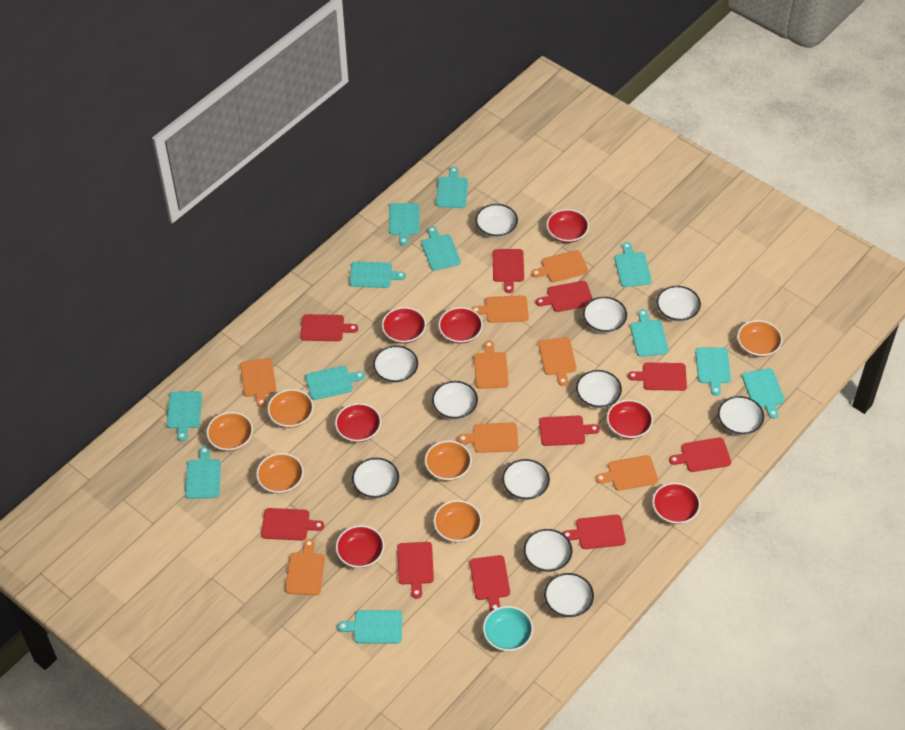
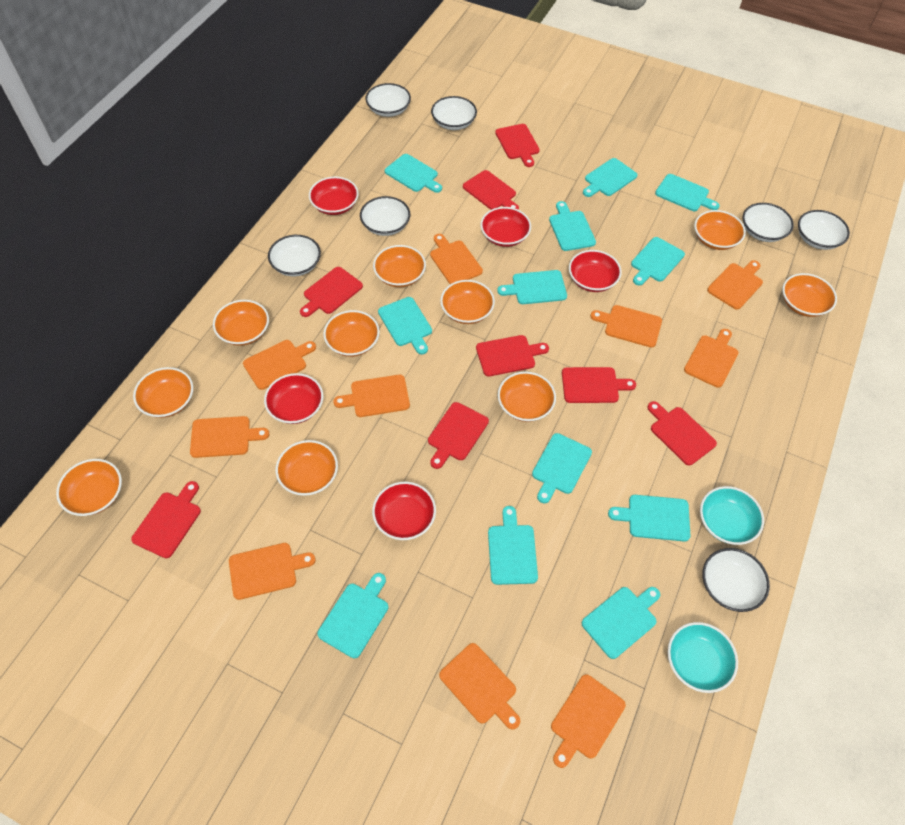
orange bowl: 6 -> 10
orange cutting board: 8 -> 10
red bowl: 7 -> 5
red cutting board: 10 -> 8
turquoise bowl: 1 -> 2
white bowl: 11 -> 7

